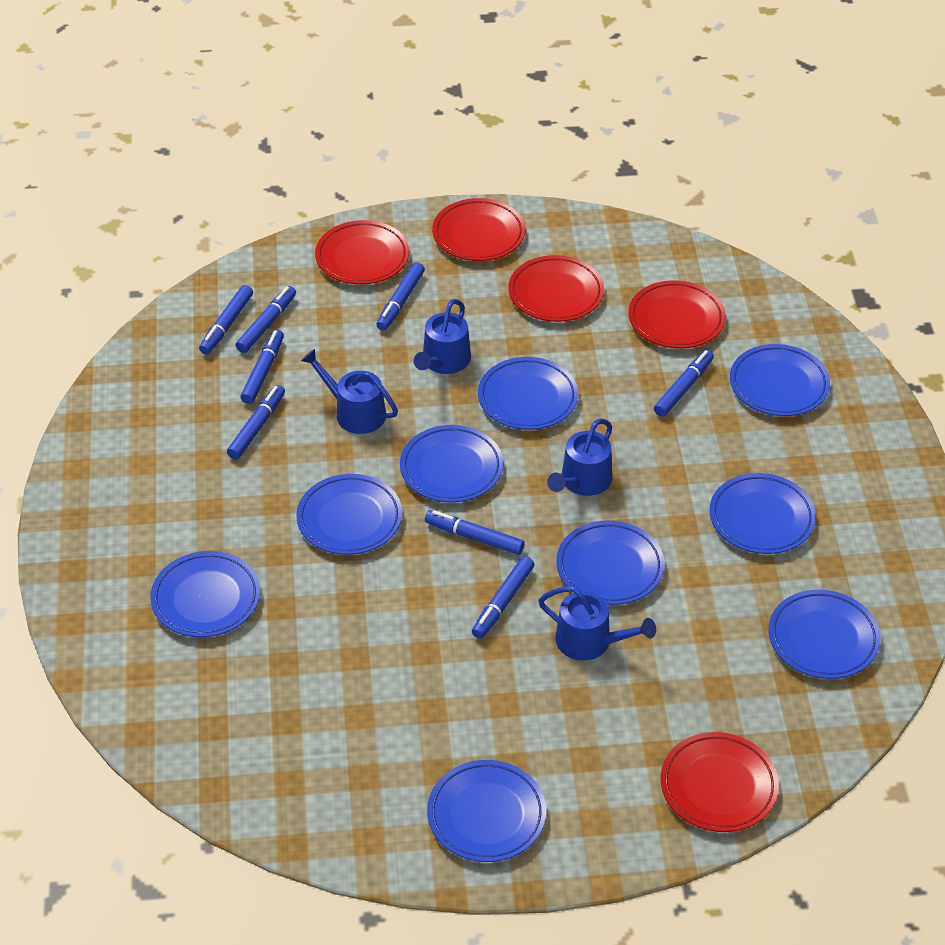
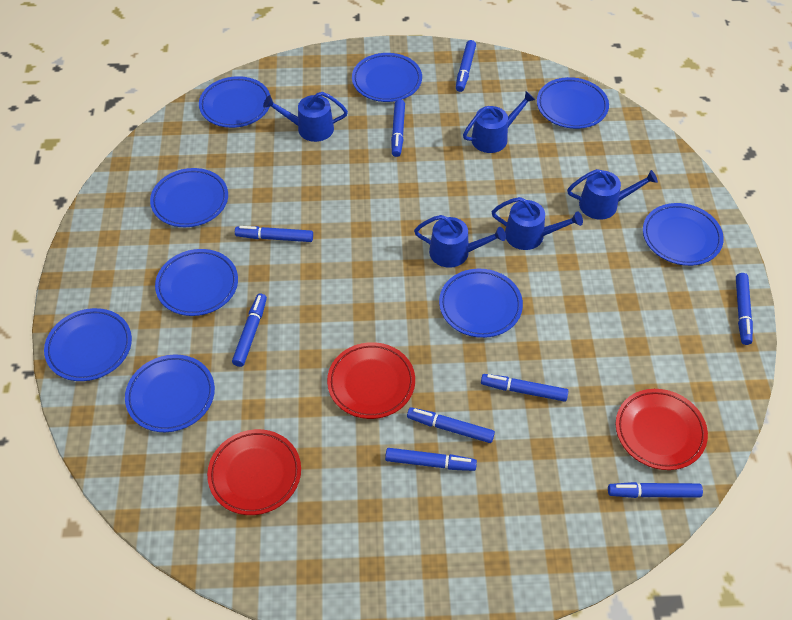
blue marker: 8 -> 9
blue watering can: 4 -> 5
red plate: 5 -> 3

